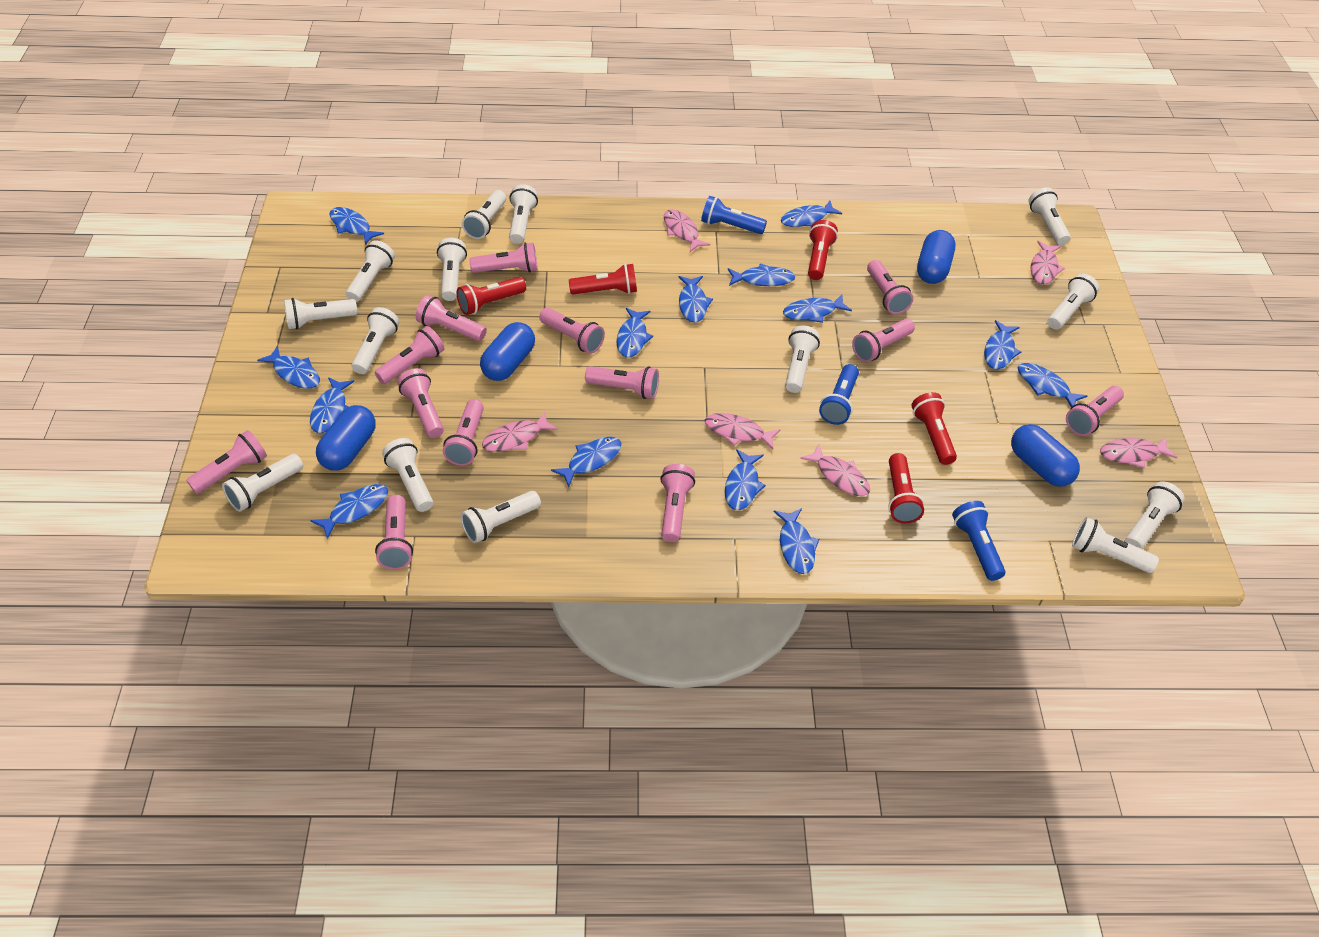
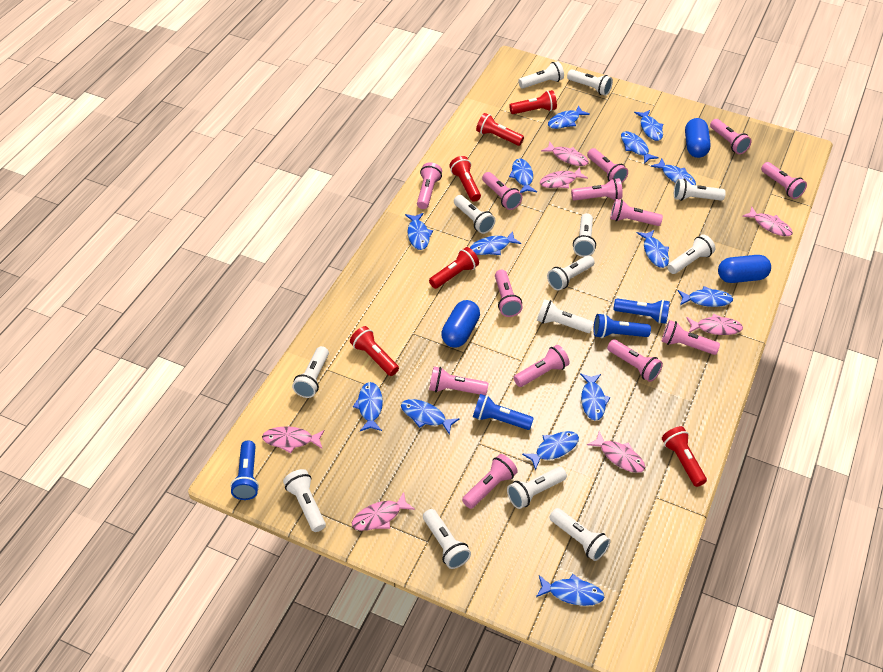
blue capsule: 4 -> 3
blue flashlight: 3 -> 4
pink fish: 6 -> 7
red flashlight: 5 -> 6
white flashlight: 14 -> 13

